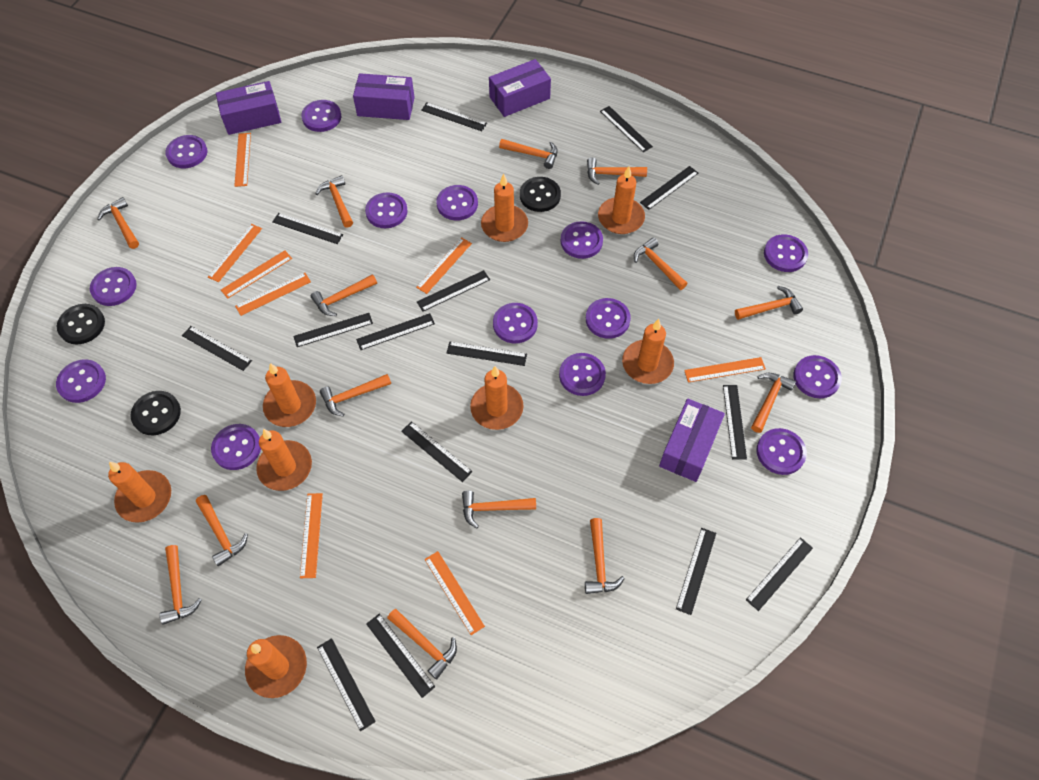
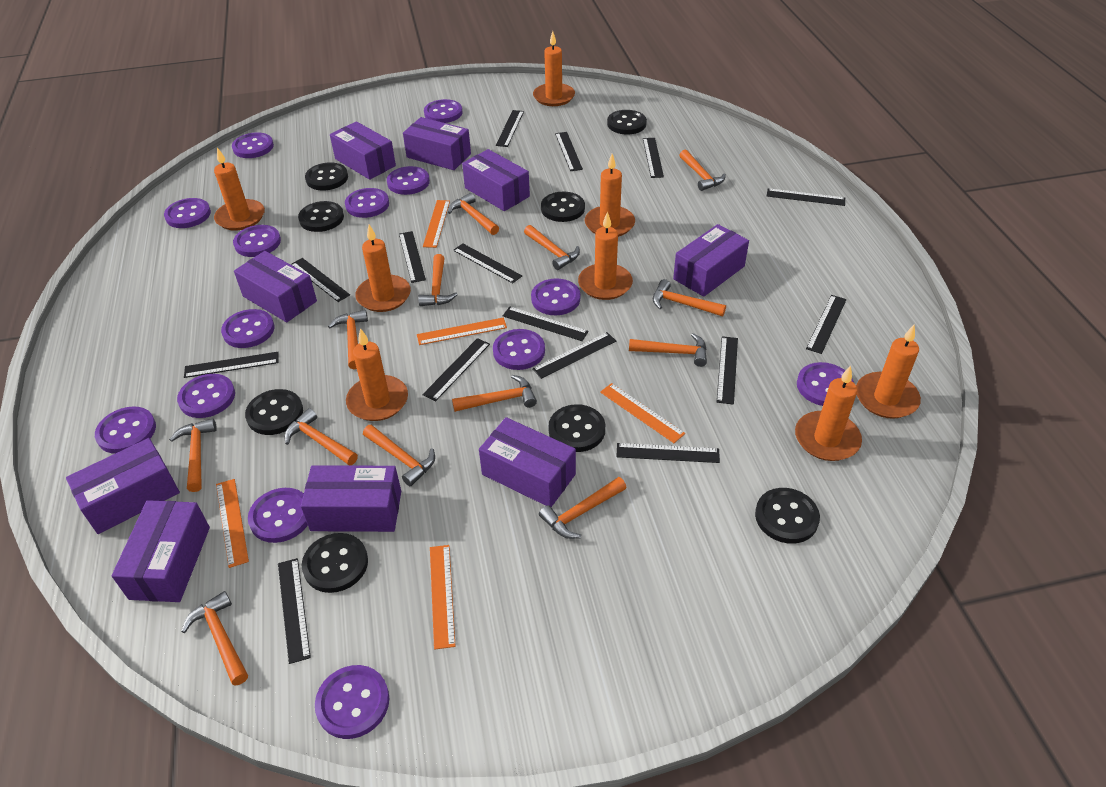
black button: 3 -> 8
orange hammer: 14 -> 13
orange ruler: 8 -> 5
purple box: 4 -> 9

